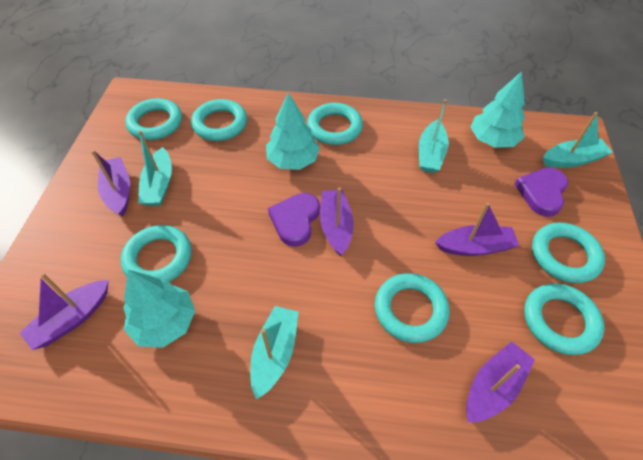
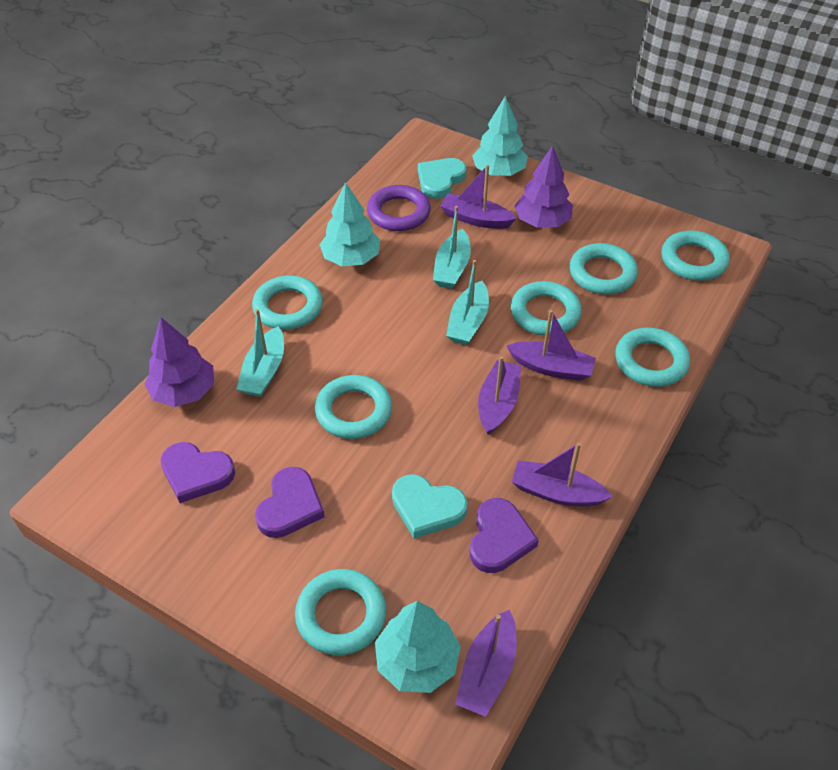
purple heart: 2 -> 3
purple ring: 0 -> 1
purple tree: 0 -> 2
turquoise boat: 4 -> 3
turquoise heart: 0 -> 2

